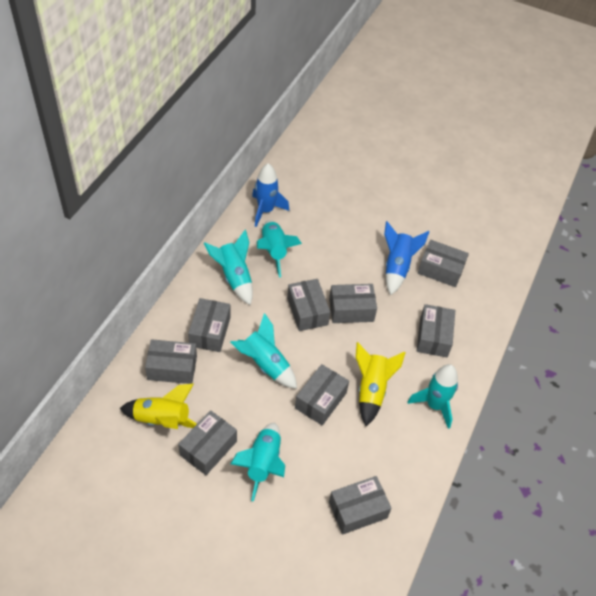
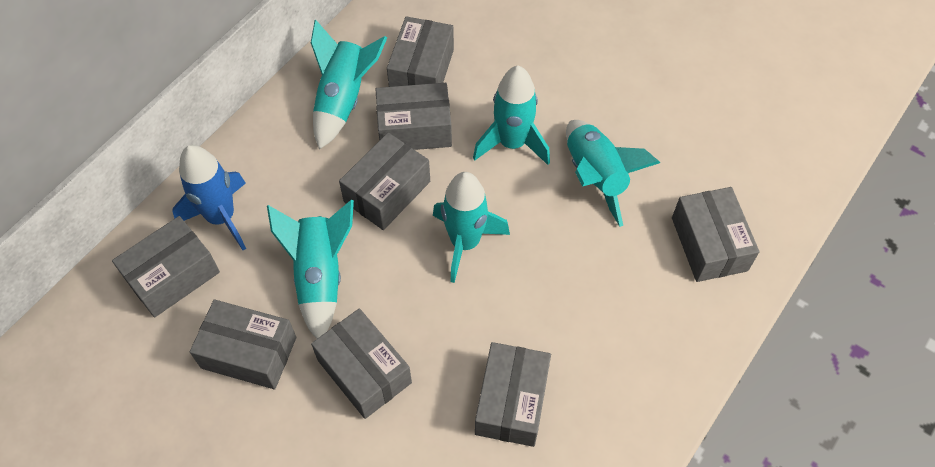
blue rocket: 2 -> 1
grey box: 9 -> 8
yellow rocket: 2 -> 0

